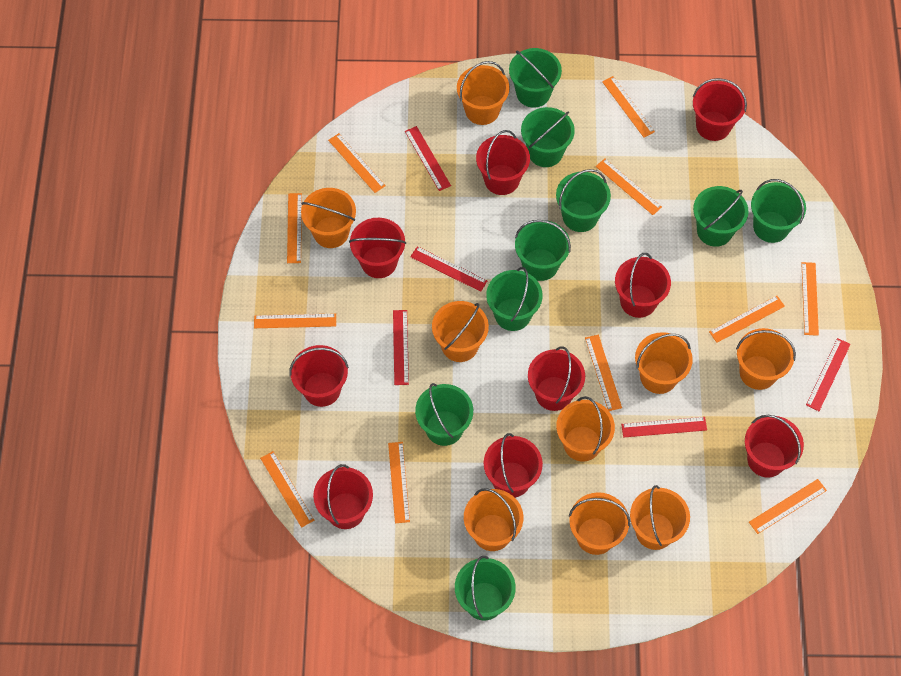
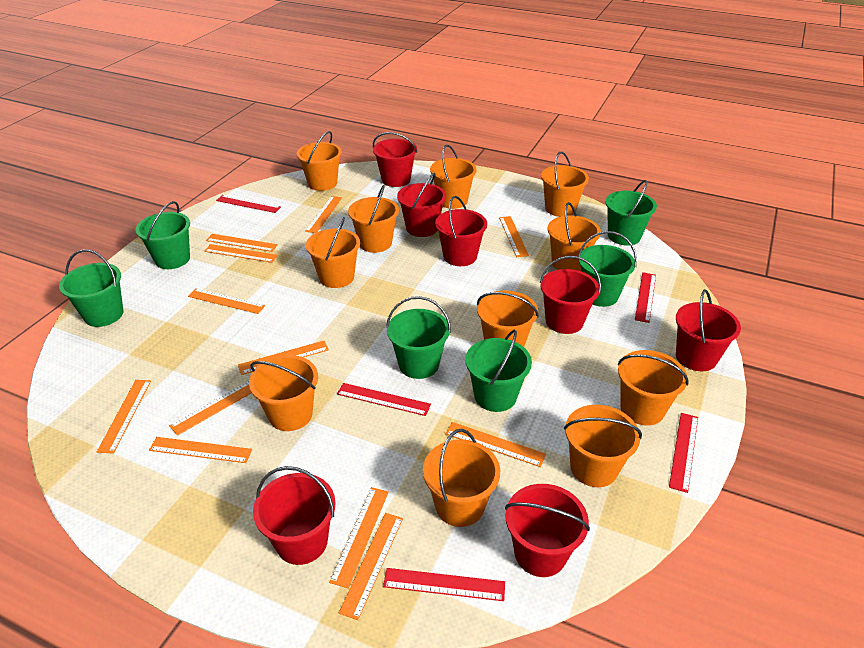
green bucket: 9 -> 6
orange bucket: 9 -> 11
orange ruler: 11 -> 12
red bucket: 9 -> 7

